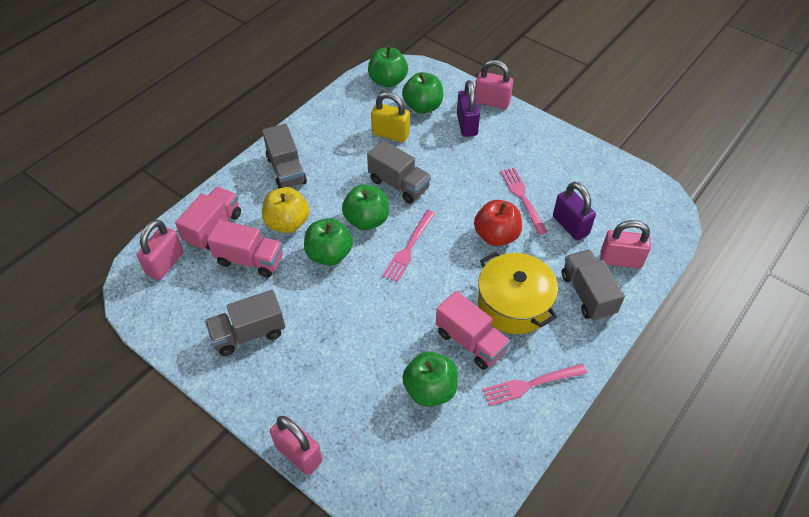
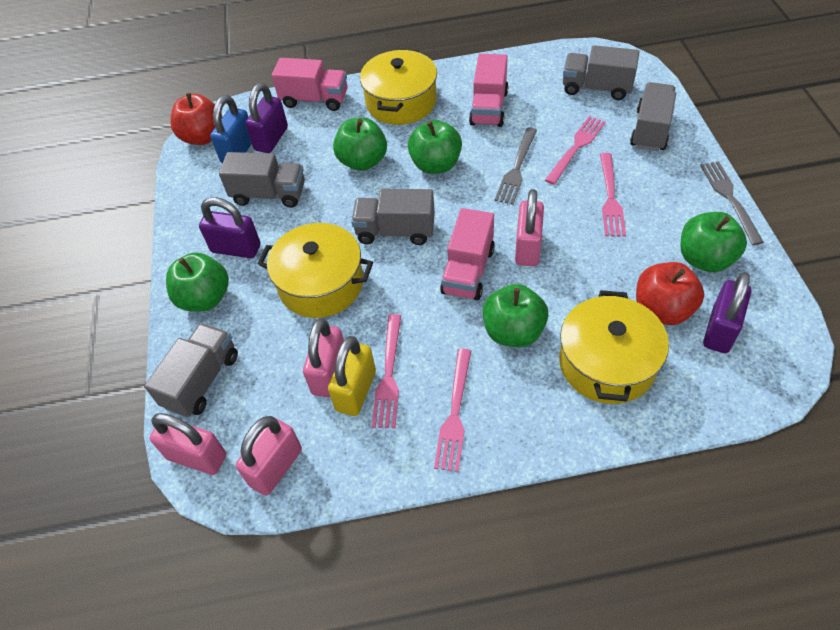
blue padlock: 0 -> 1
grey fork: 0 -> 2
grey truck: 4 -> 5
pink fork: 3 -> 4
purple padlock: 2 -> 3
red apple: 1 -> 2
yellow apple: 1 -> 0
yellow pot: 1 -> 3

